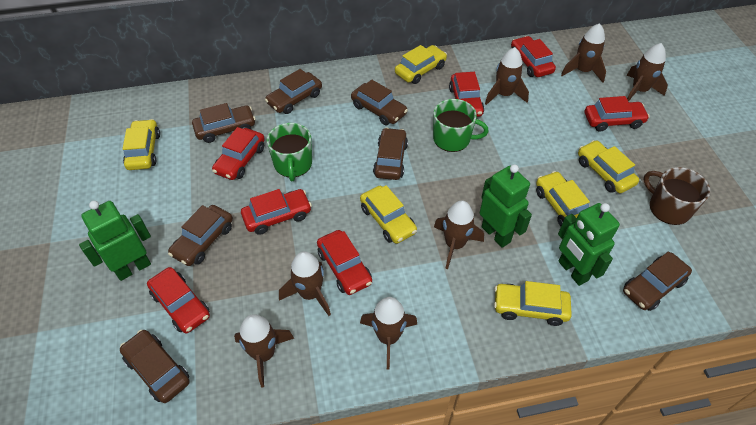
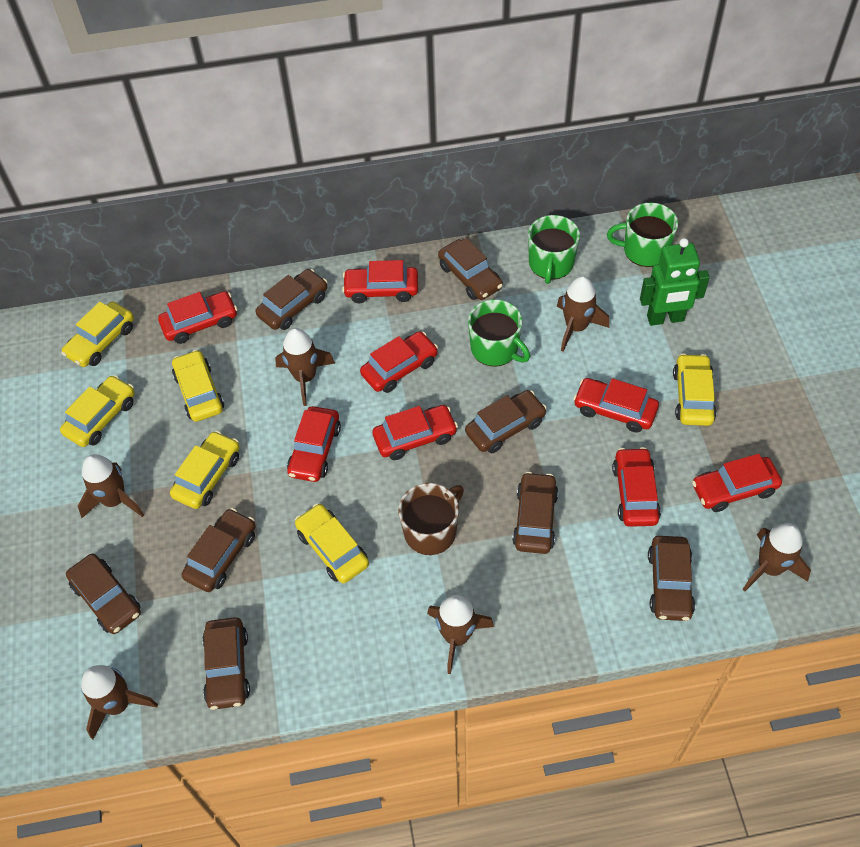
brown car: 7 -> 8
brown rocket: 7 -> 6
green mug: 2 -> 3
green robot: 3 -> 1
red car: 7 -> 8

